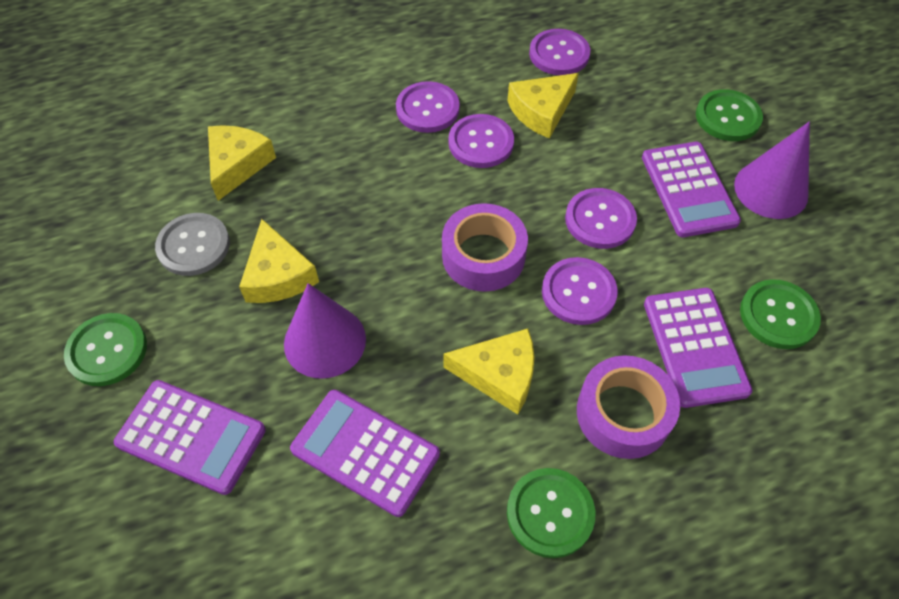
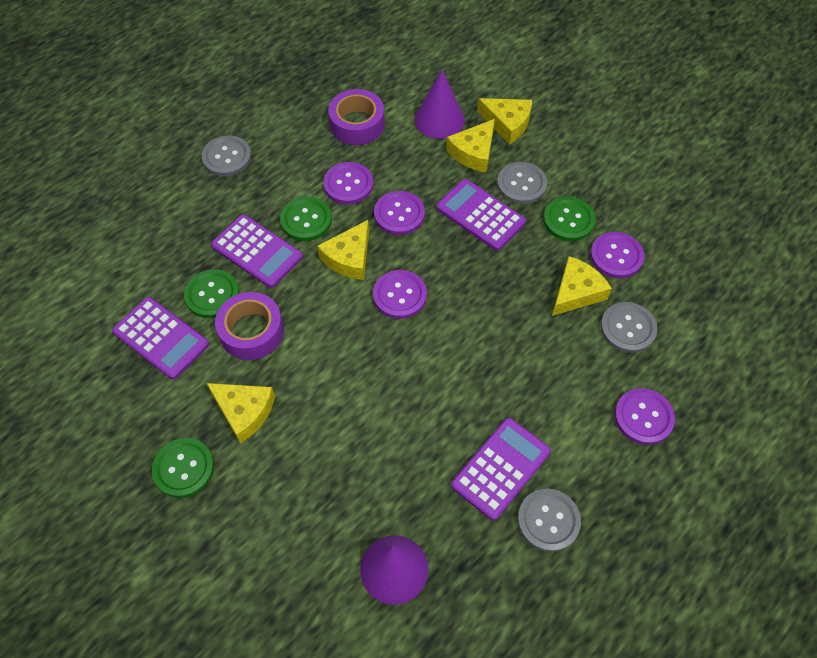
grey button: 1 -> 4
yellow cheese: 4 -> 5

